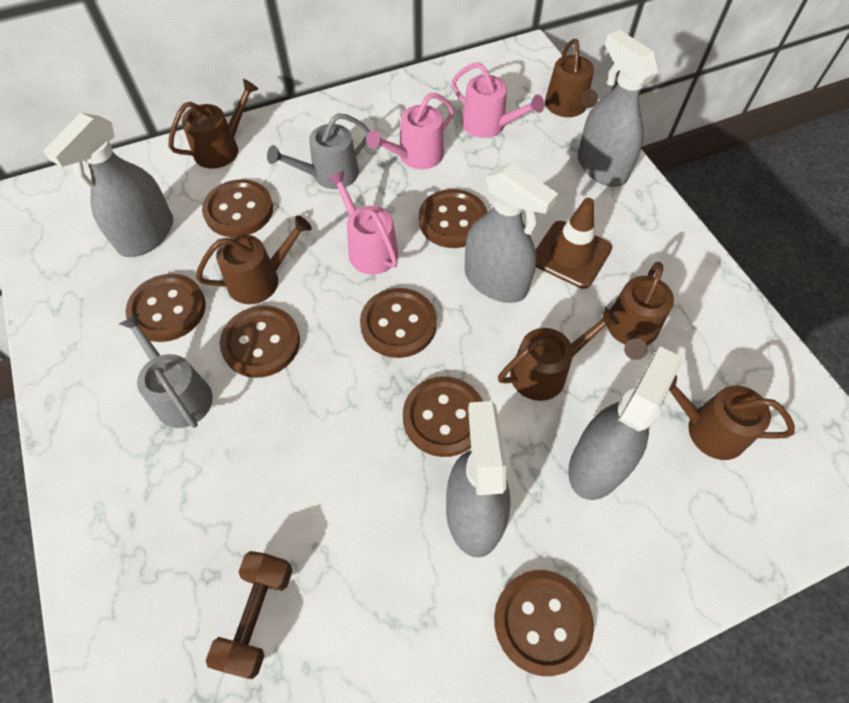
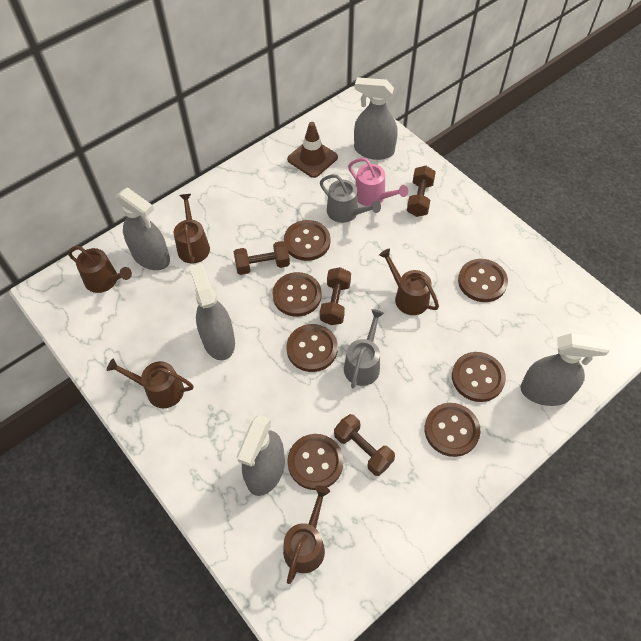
brown dumbbell: 1 -> 4
brown watering can: 6 -> 5
pink watering can: 3 -> 1

